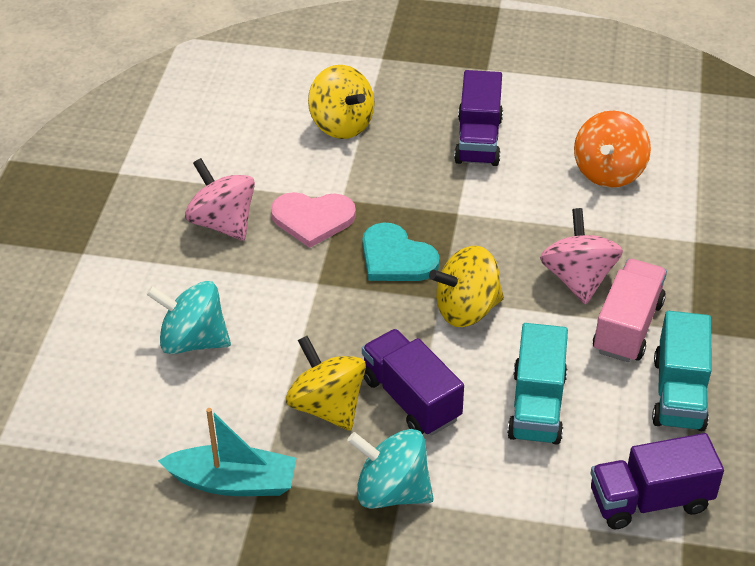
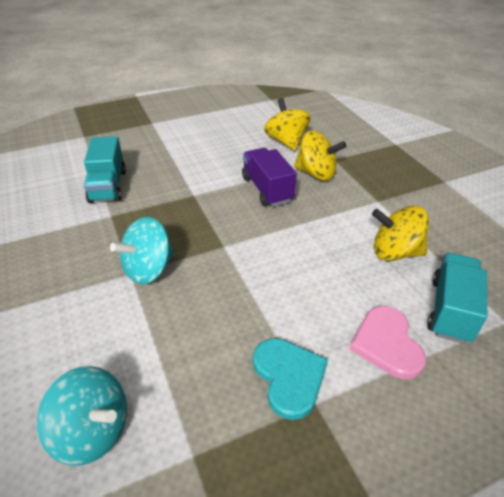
orange spinning top: 1 -> 0
pink spinning top: 2 -> 0
pink truck: 1 -> 0
purple truck: 3 -> 1
turquoise boat: 1 -> 0

